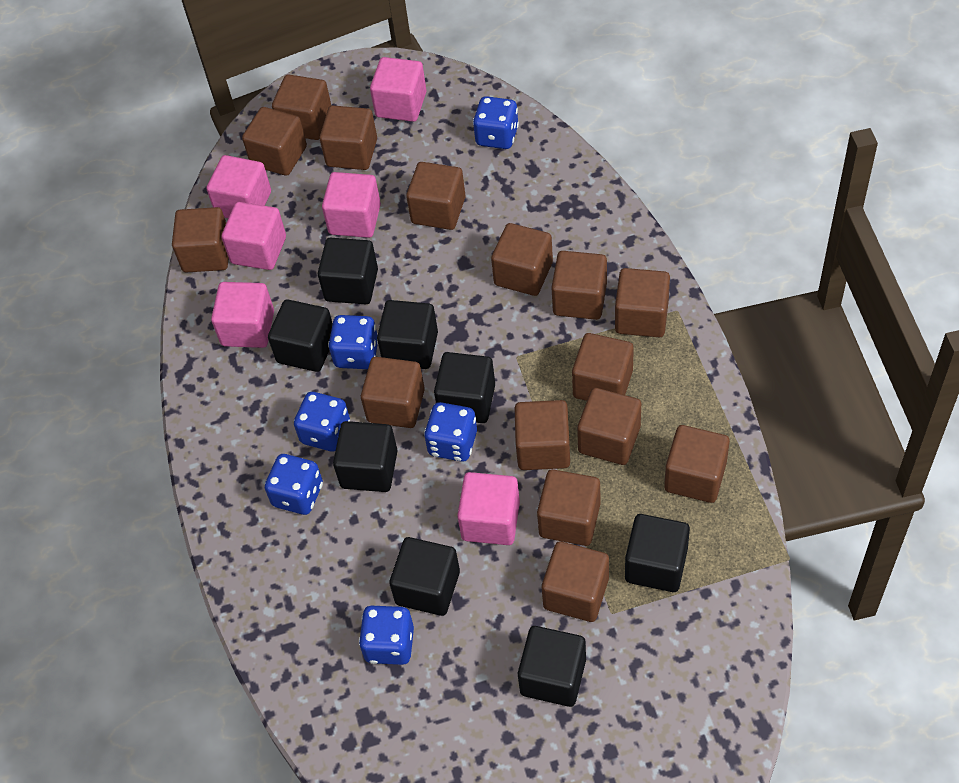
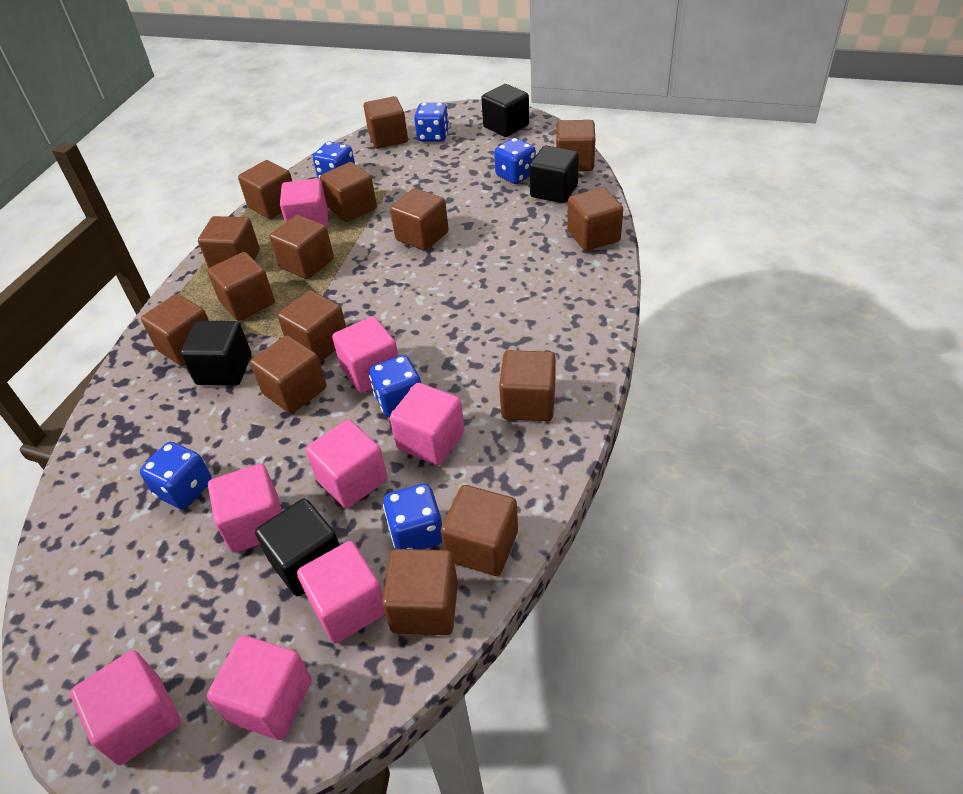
black cube: 8 -> 4
pink cube: 6 -> 8

